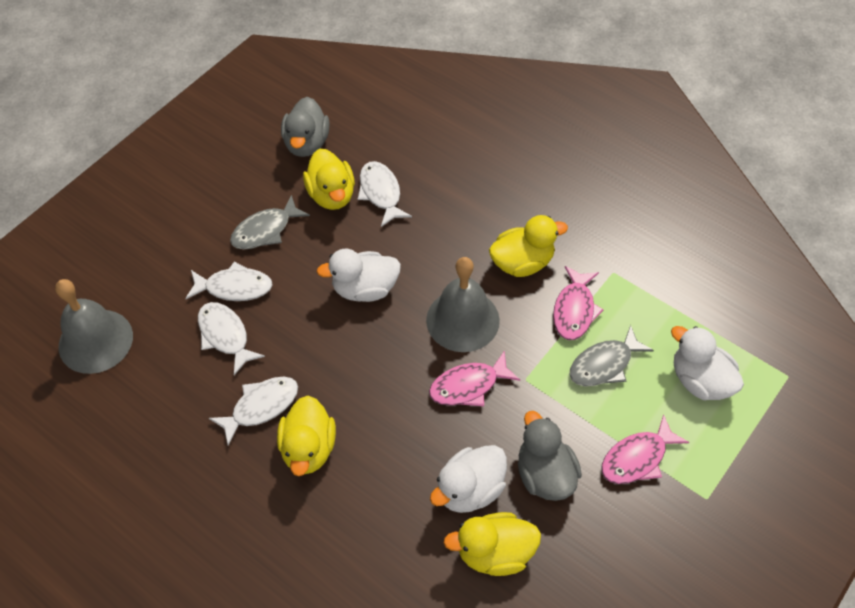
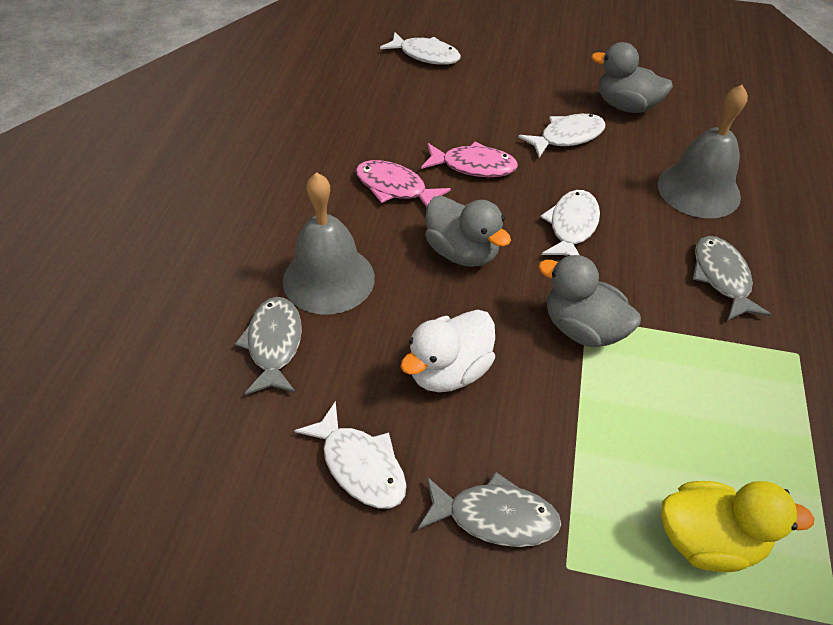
grey duck: 2 -> 3
grey fish: 2 -> 3
pink fish: 3 -> 2
white duck: 3 -> 1
yellow duck: 4 -> 1

